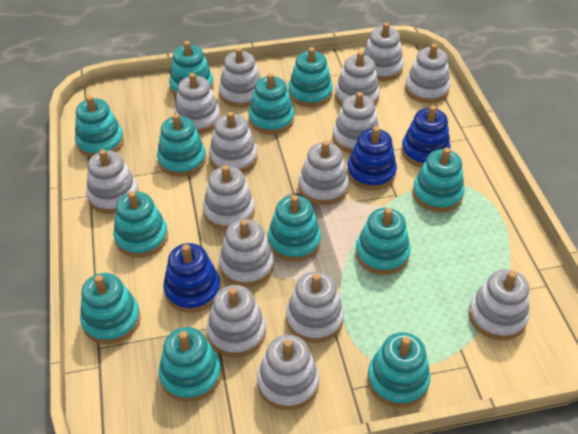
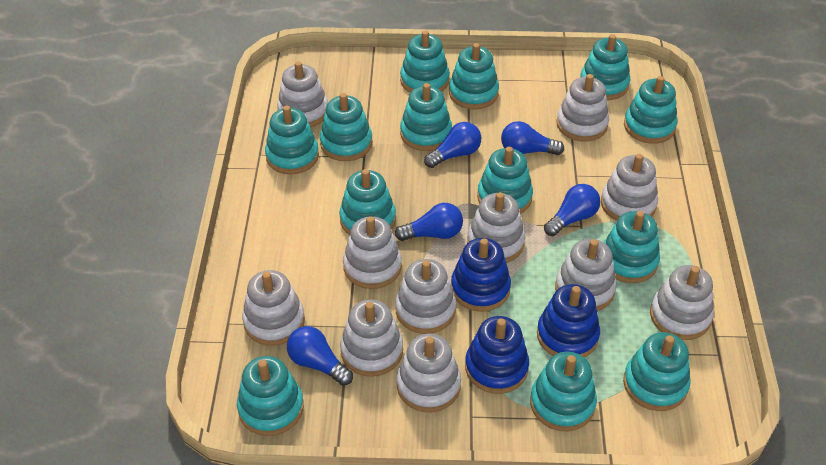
blue light bulb: 0 -> 5
turquoise stacking toy: 12 -> 13
white stacking toy: 15 -> 11

